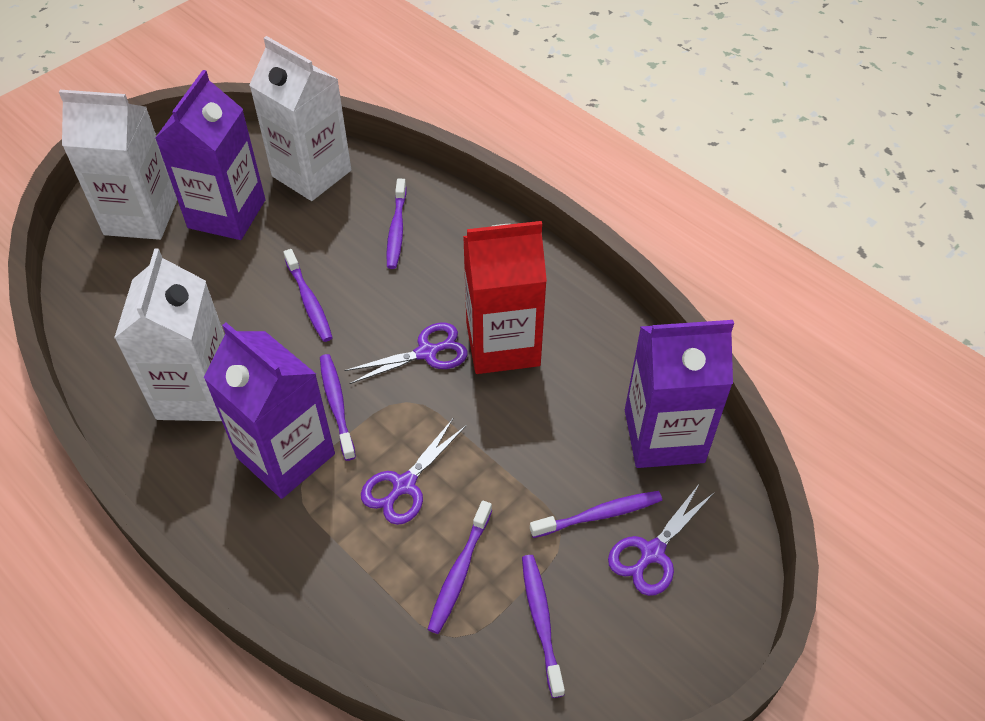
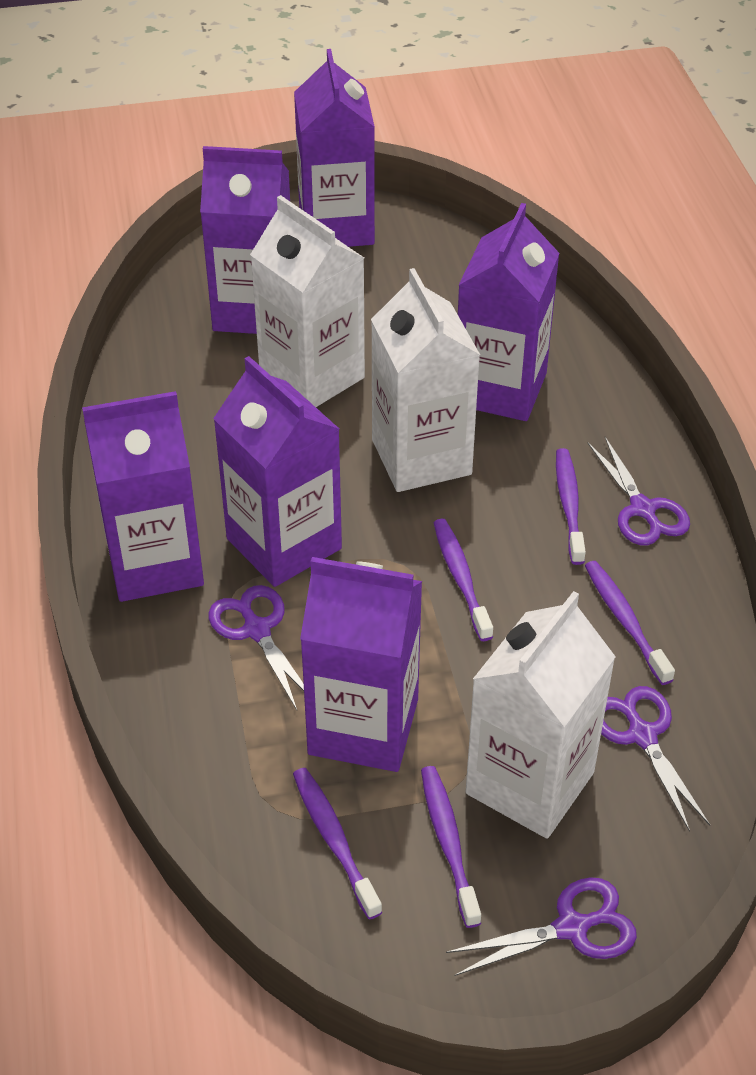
purple carton: 3 -> 6
purple scissors: 3 -> 4
purple toothbrush: 6 -> 5
red carton: 1 -> 0

